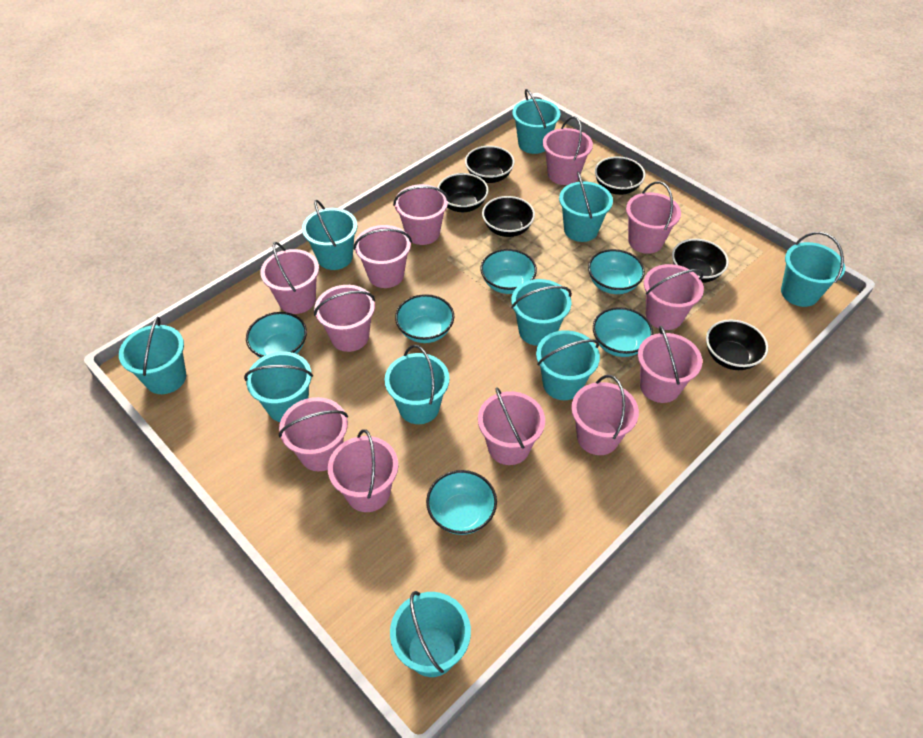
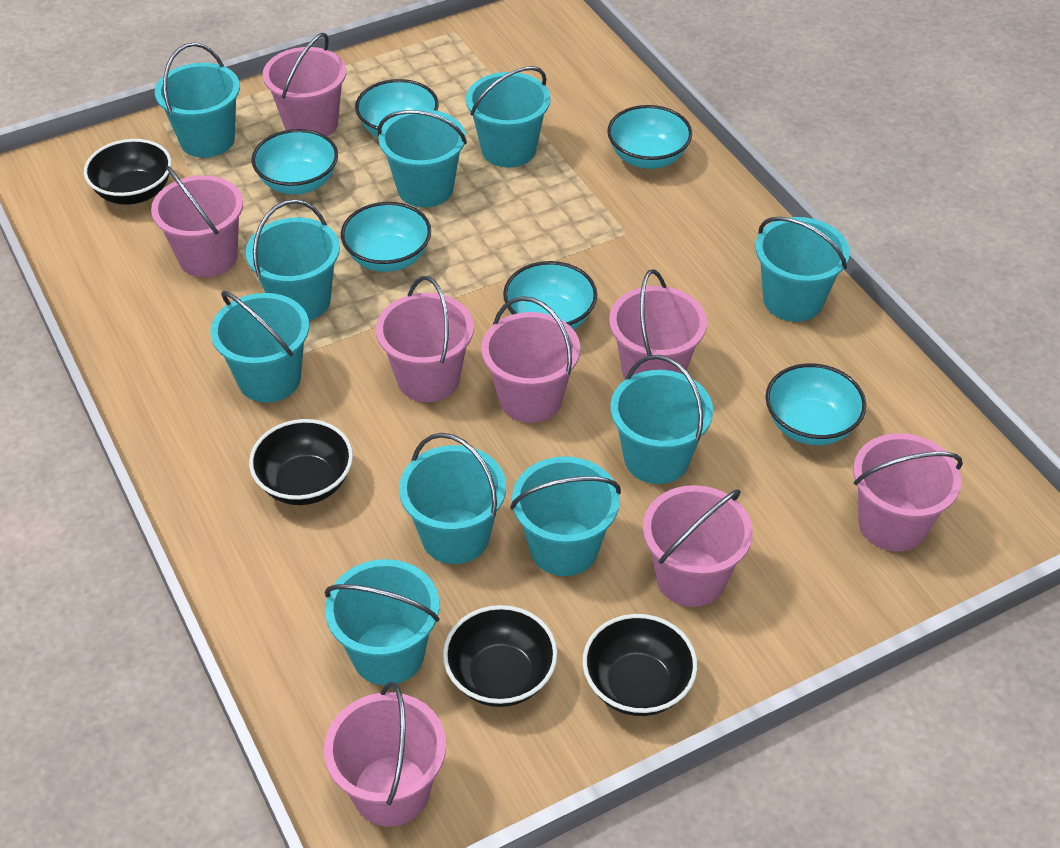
black bowl: 6 -> 4
pink bucket: 12 -> 8

